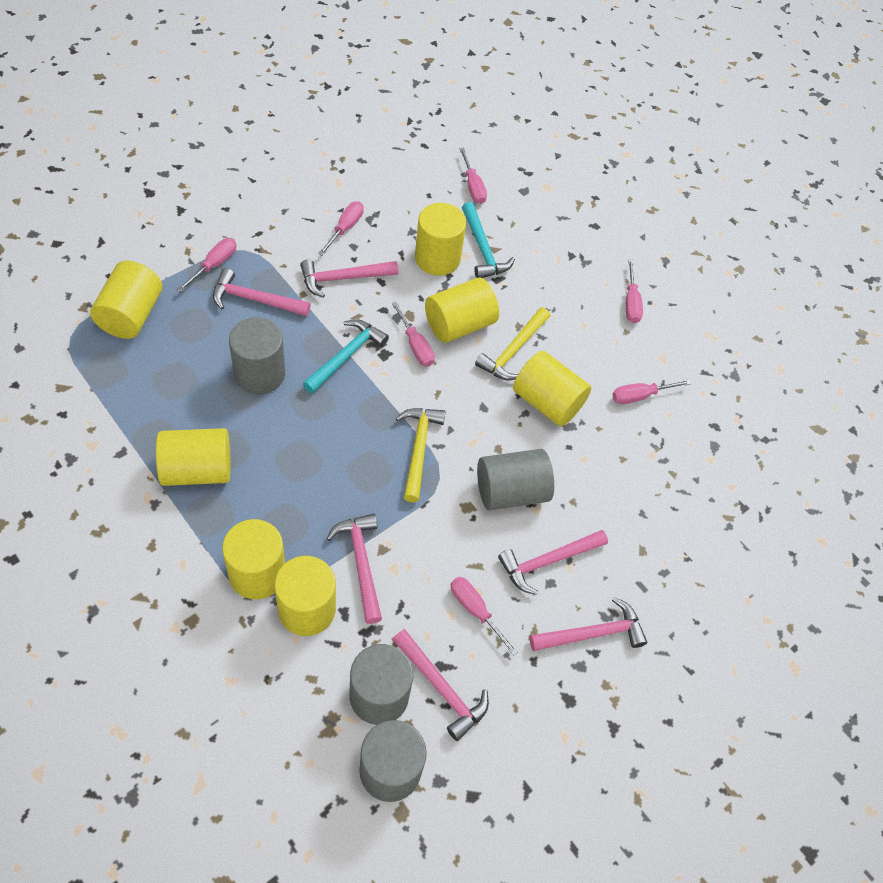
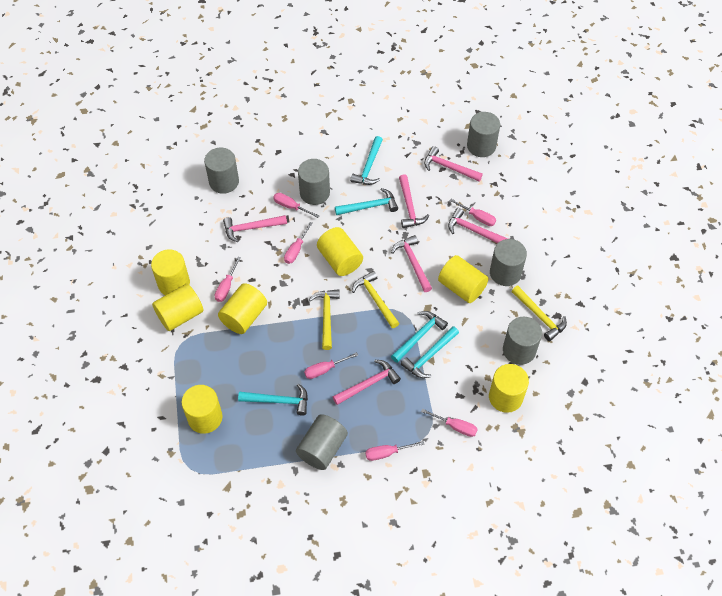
grey cylinder: 4 -> 6
turquoise hammer: 2 -> 5
yellow hammer: 2 -> 3

